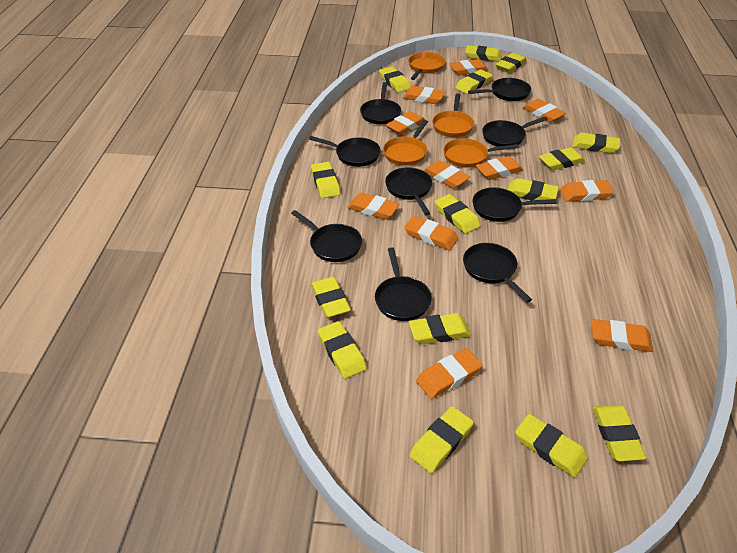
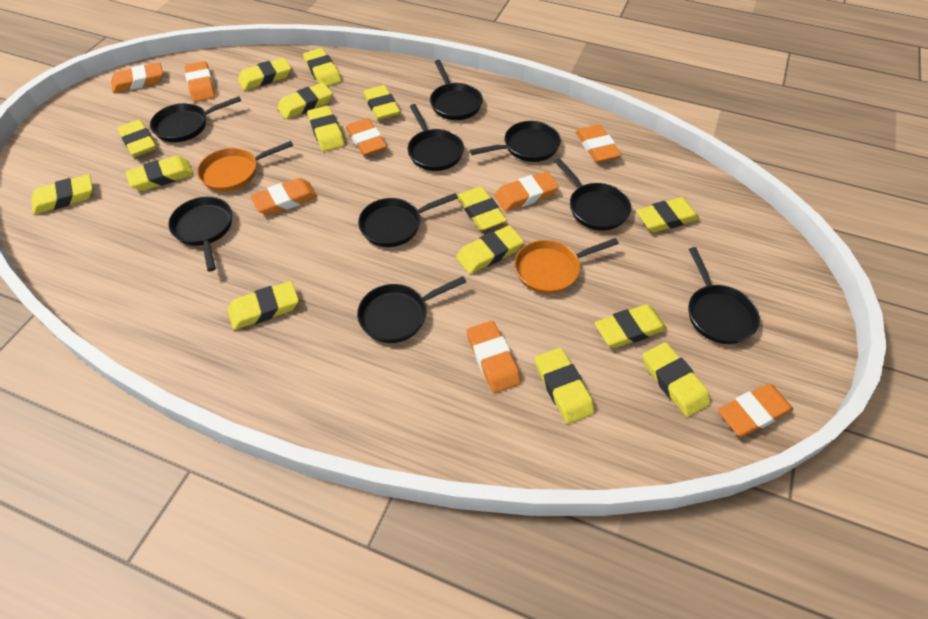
orange eraser: 11 -> 8
orange pan: 4 -> 2

